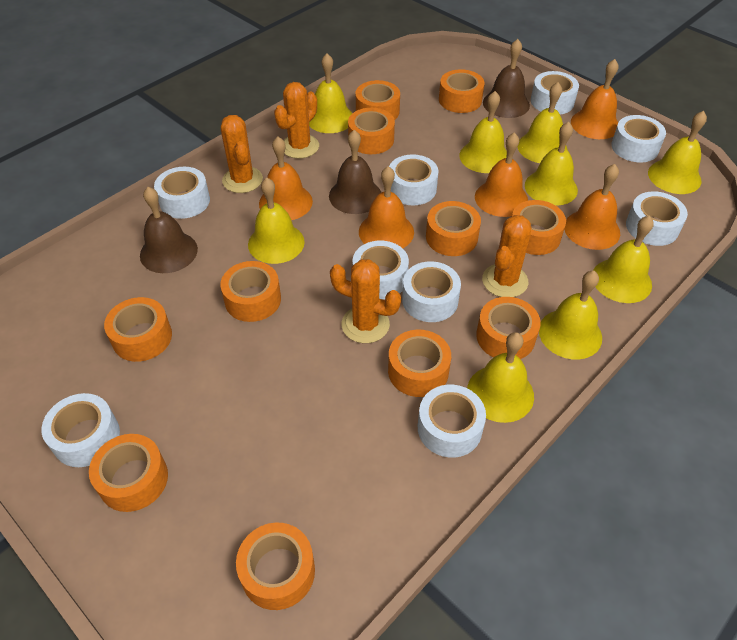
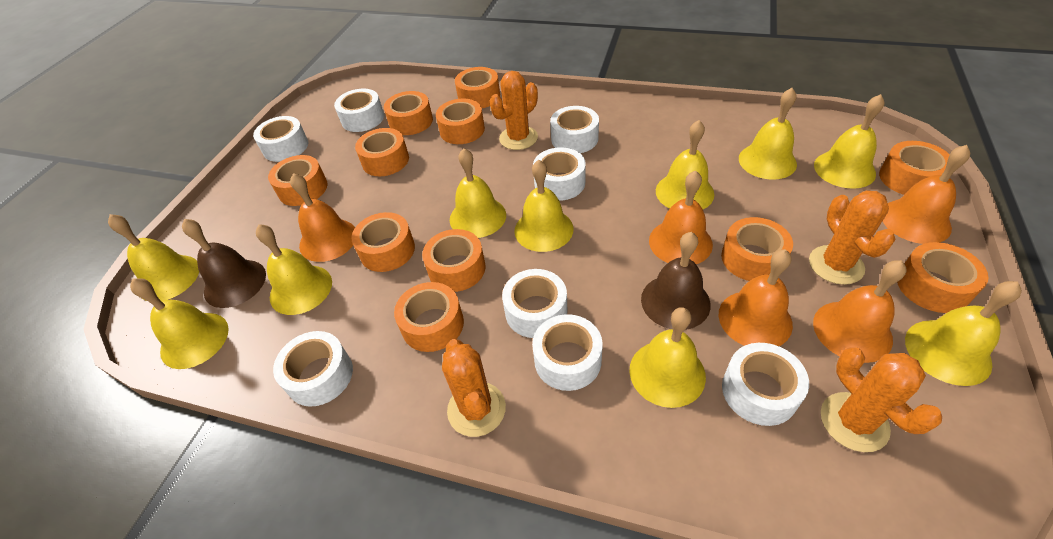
brown bell: 3 -> 2
white tape: 9 -> 8
yellow bell: 9 -> 10

